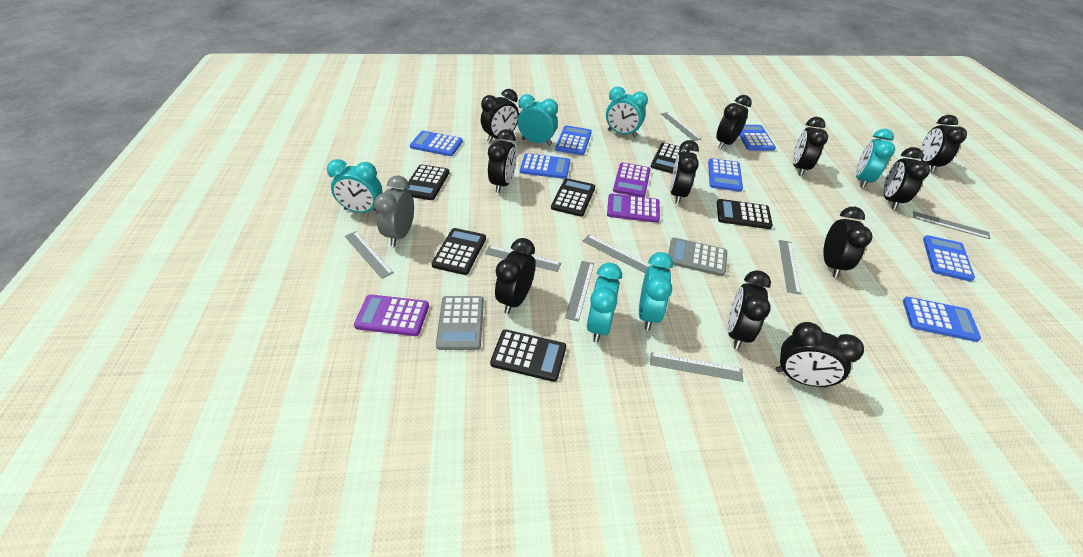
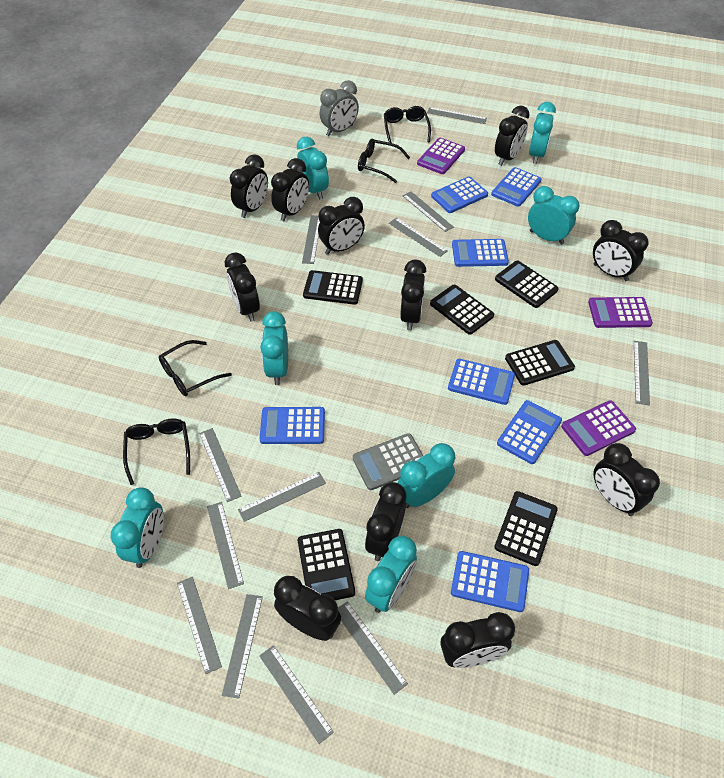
black glasses: 0 -> 4
grey calculator: 2 -> 1
grey ruler: 8 -> 12
turquoise clock: 6 -> 7

